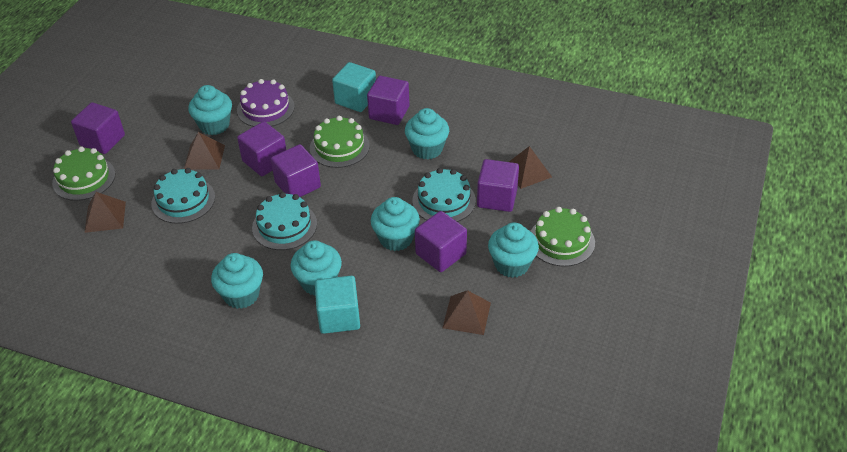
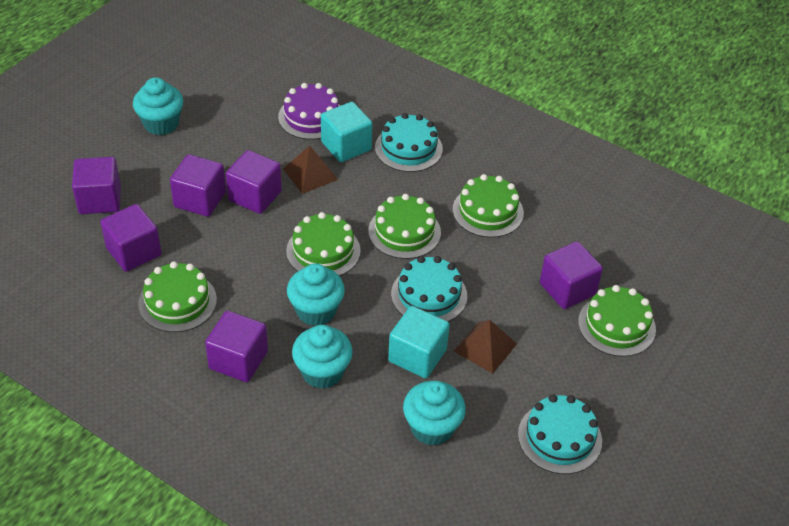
brown pyramid: 4 -> 2
green cake: 3 -> 5
turquoise cupcake: 6 -> 4

